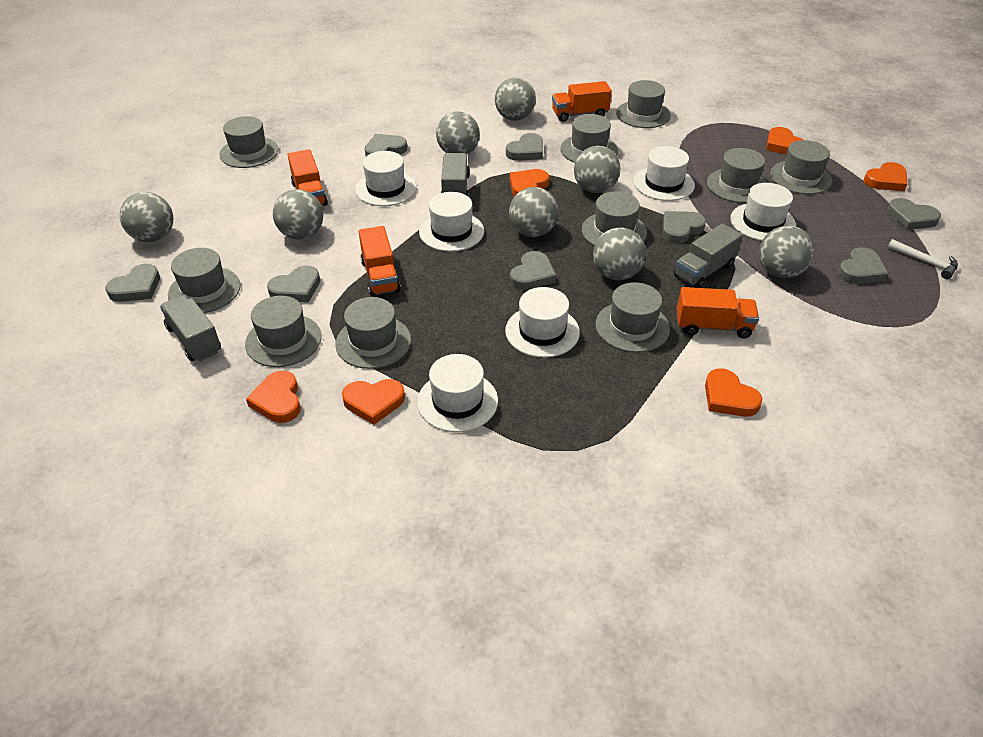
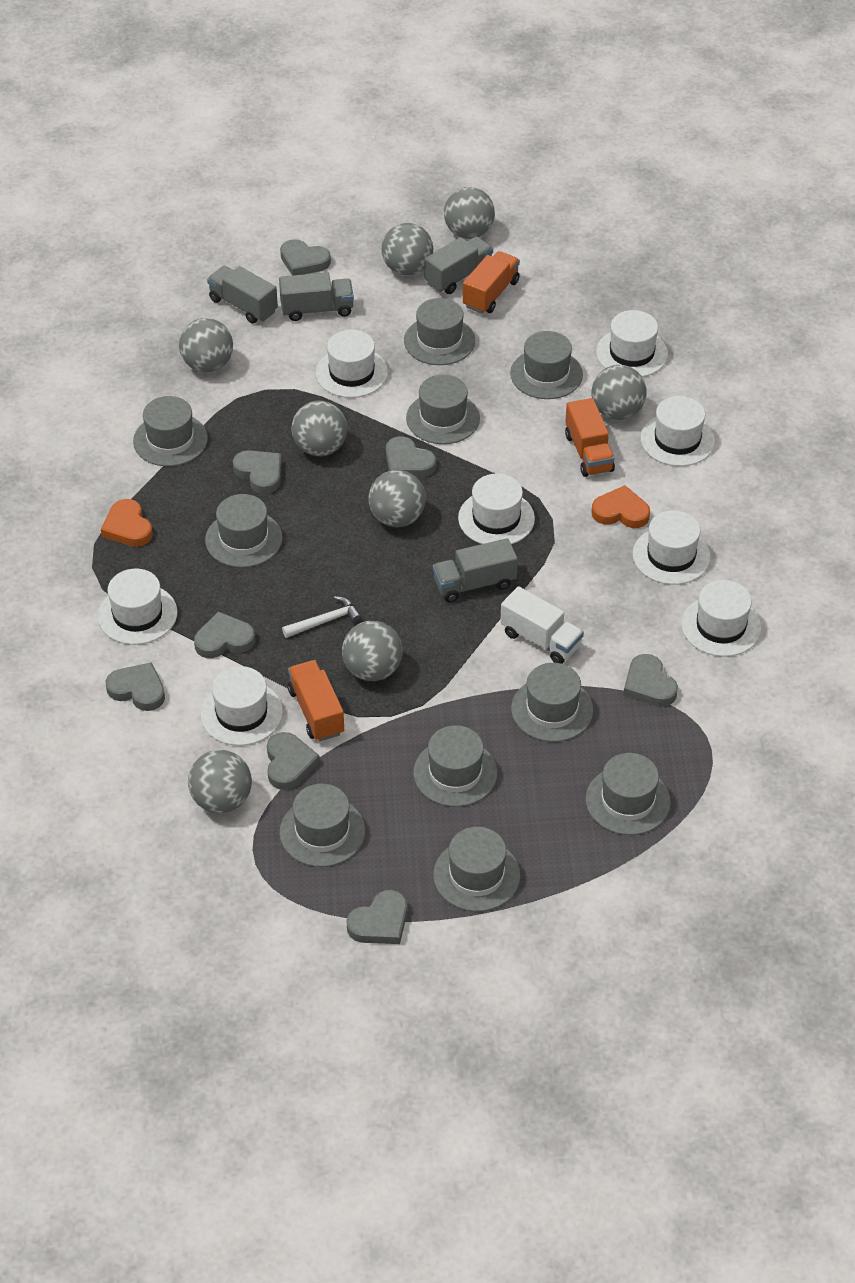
grey truck: 3 -> 4
orange heart: 6 -> 2
orange truck: 4 -> 3
white hat: 6 -> 8
white truck: 0 -> 1

